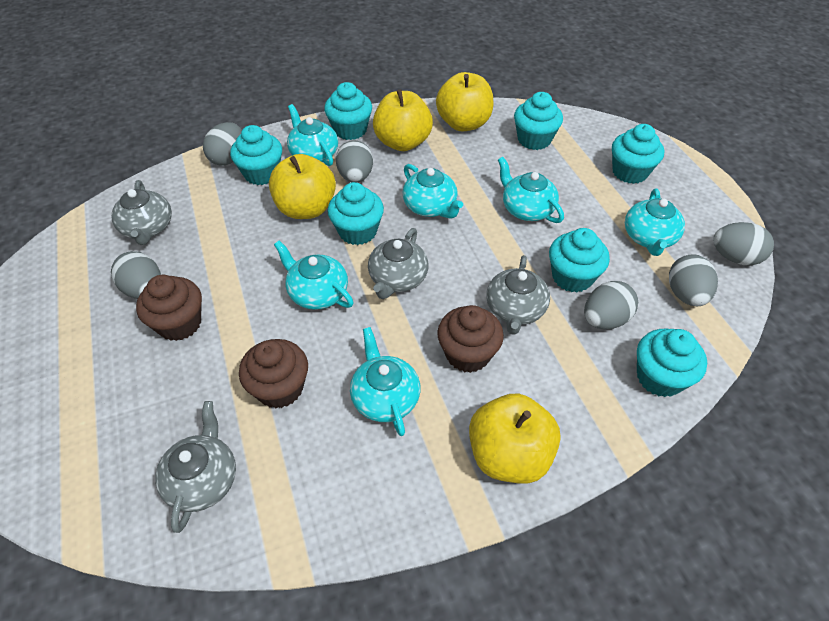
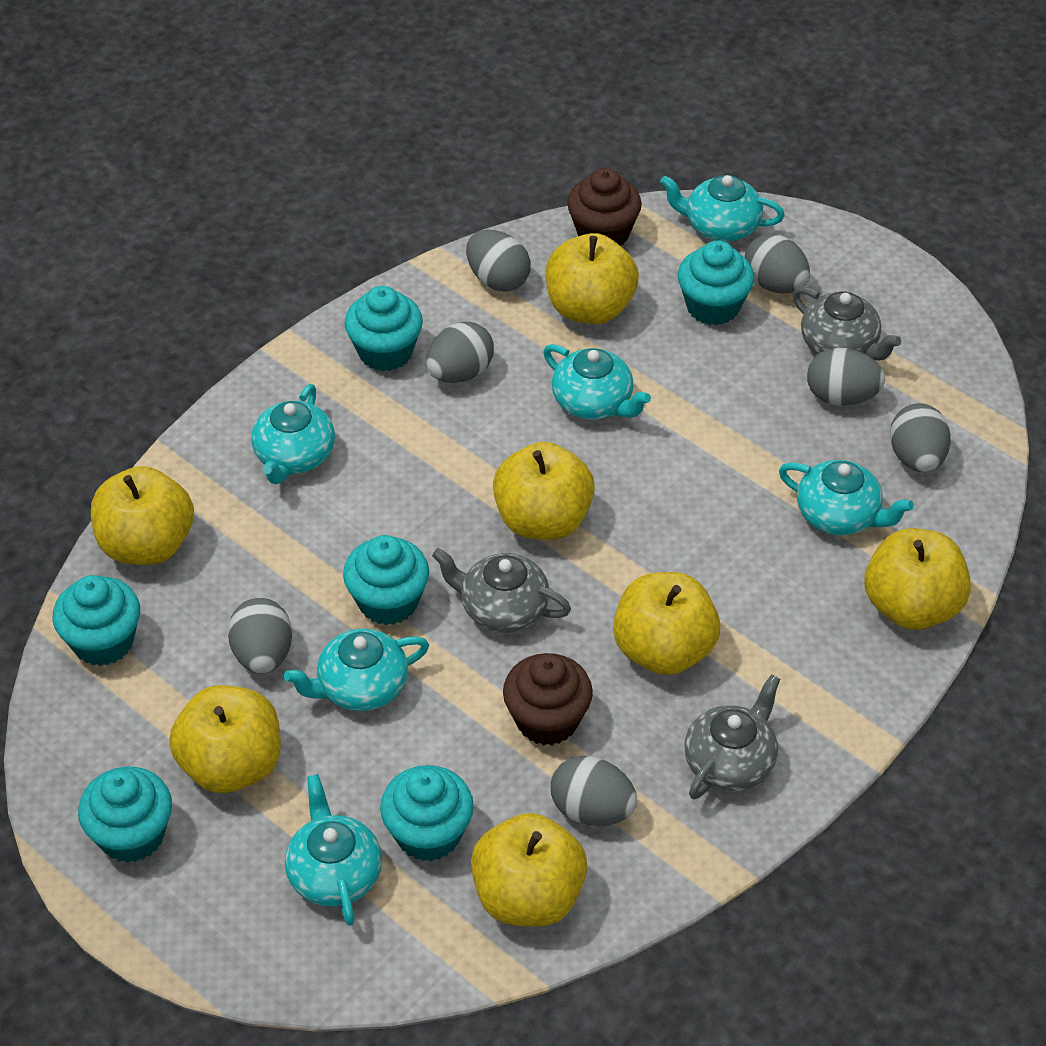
brown cupcake: 3 -> 2
grey egg: 6 -> 7
grey teapot: 4 -> 3
turquoise cupcake: 7 -> 6
yellow apple: 4 -> 7

